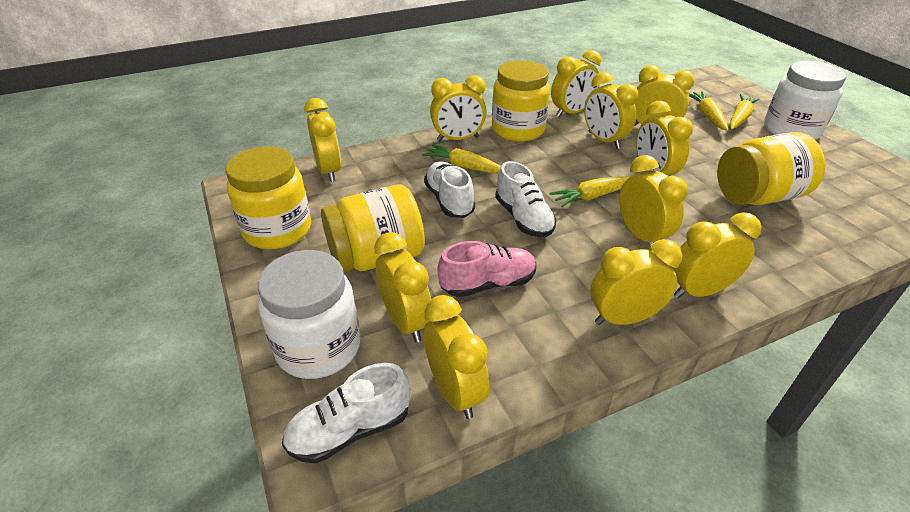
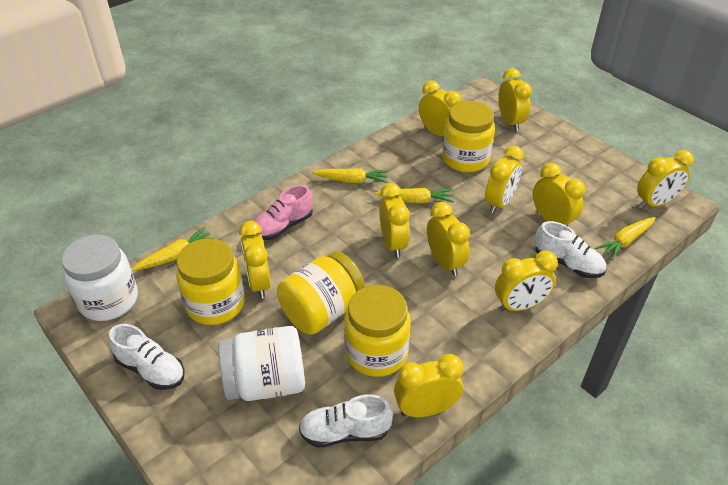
yellow clock: 11 -> 10

